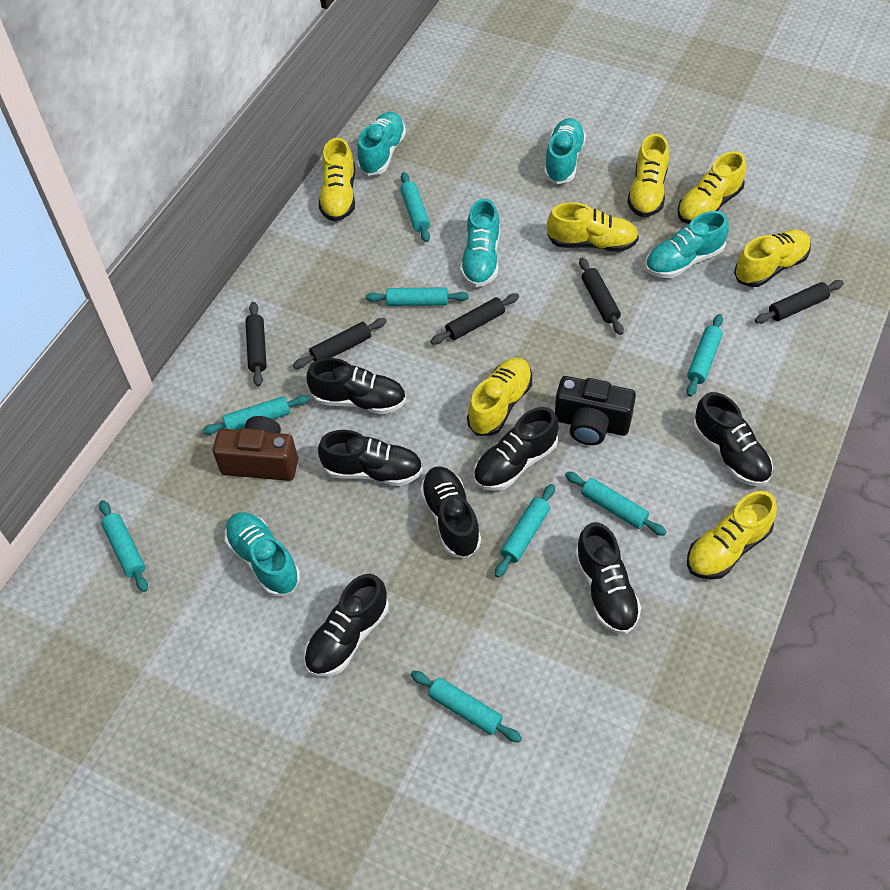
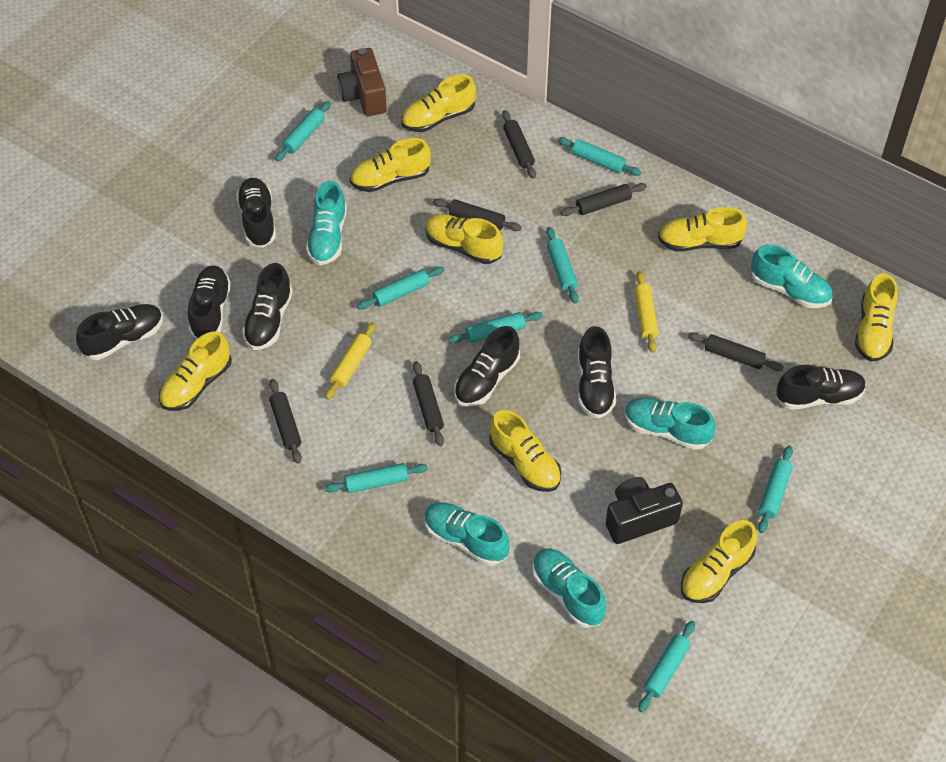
black rolling pin: 5 -> 6
yellow rolling pin: 0 -> 2
yellow shoe: 7 -> 8

